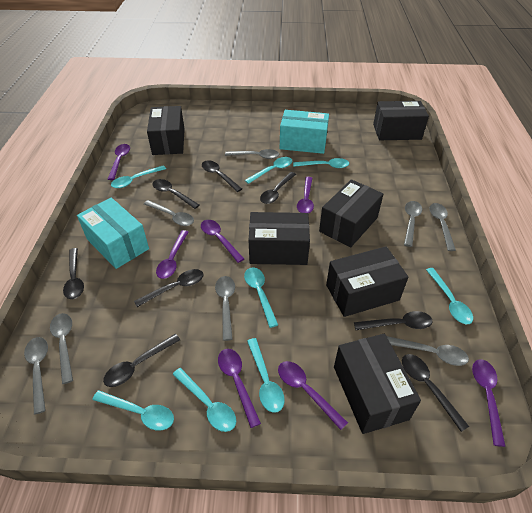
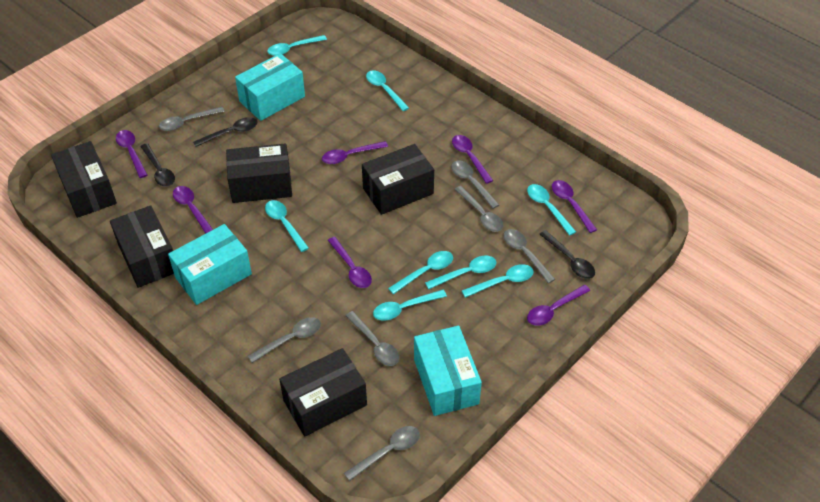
black box: 6 -> 5
black spoon: 8 -> 3
grey spoon: 8 -> 7
turquoise box: 2 -> 3

